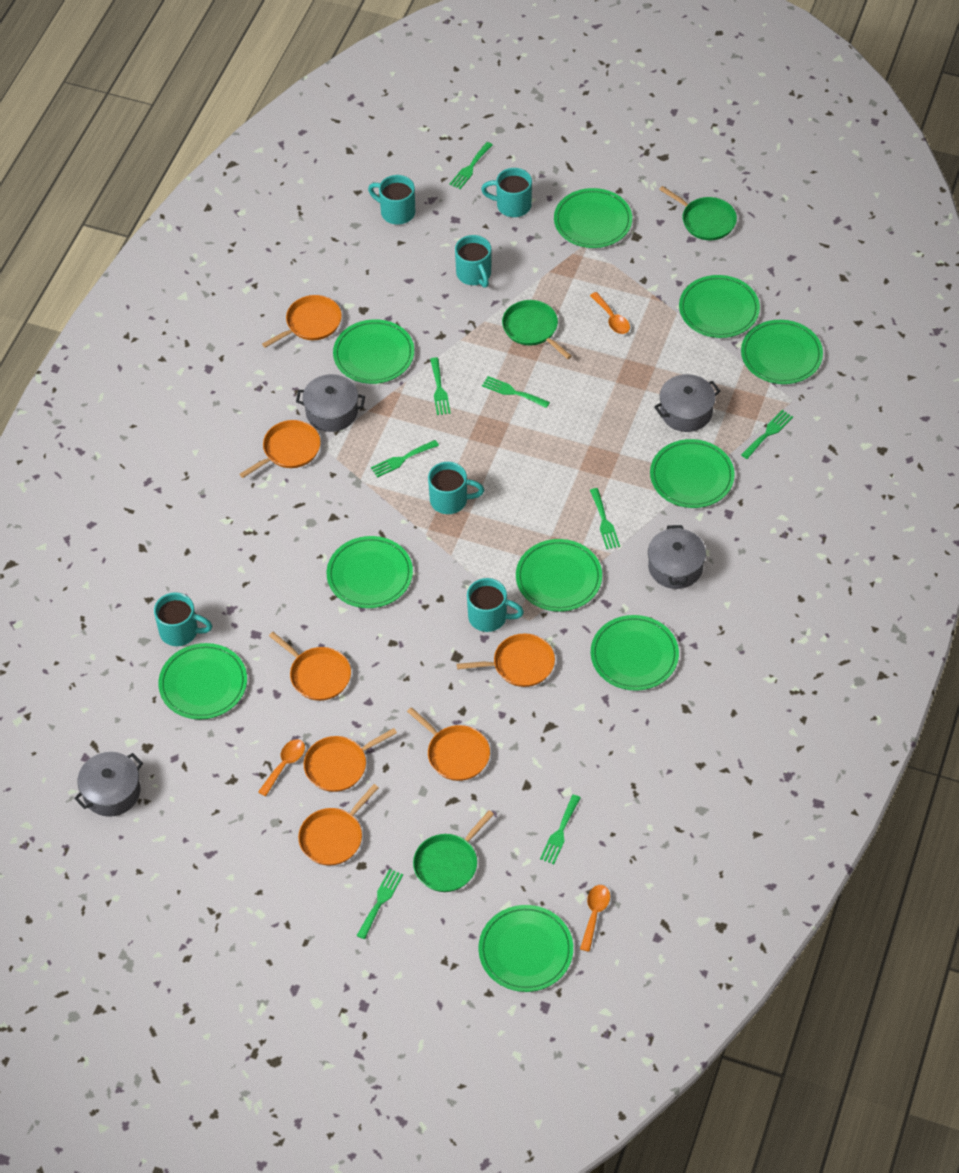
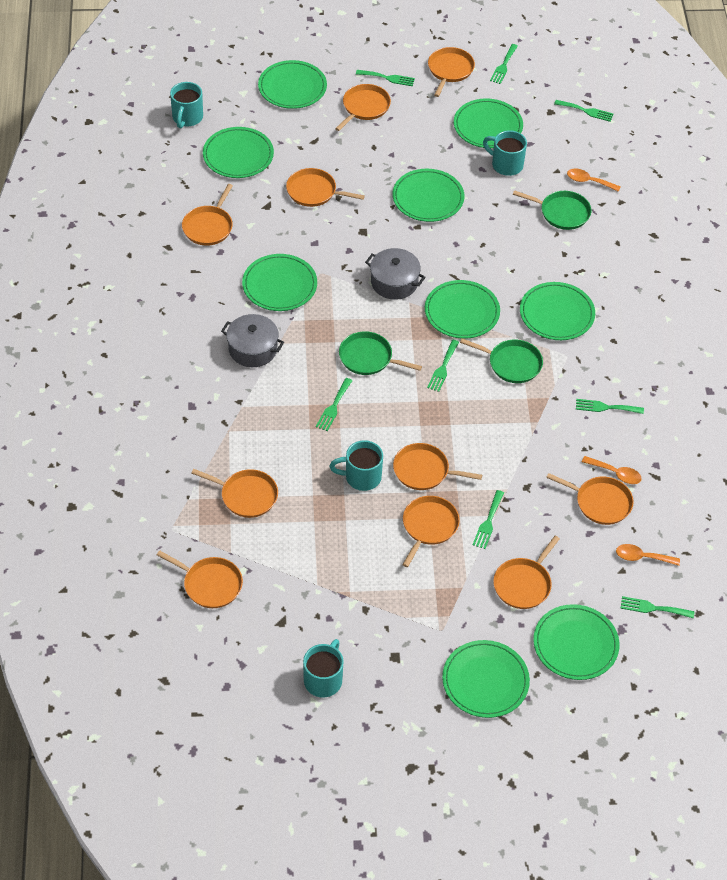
green plate: 10 -> 9
grey pot: 4 -> 2
orange pan: 7 -> 10
turquoise mug: 6 -> 4

